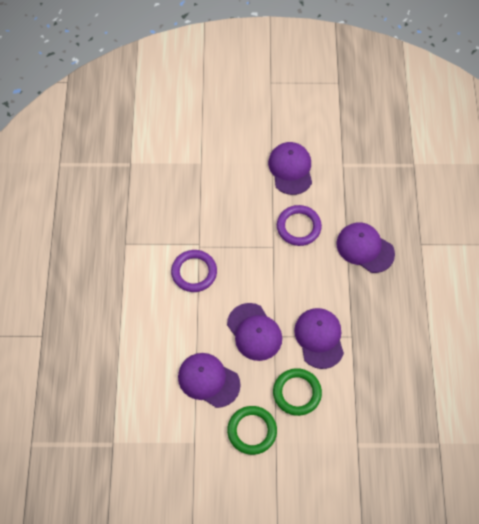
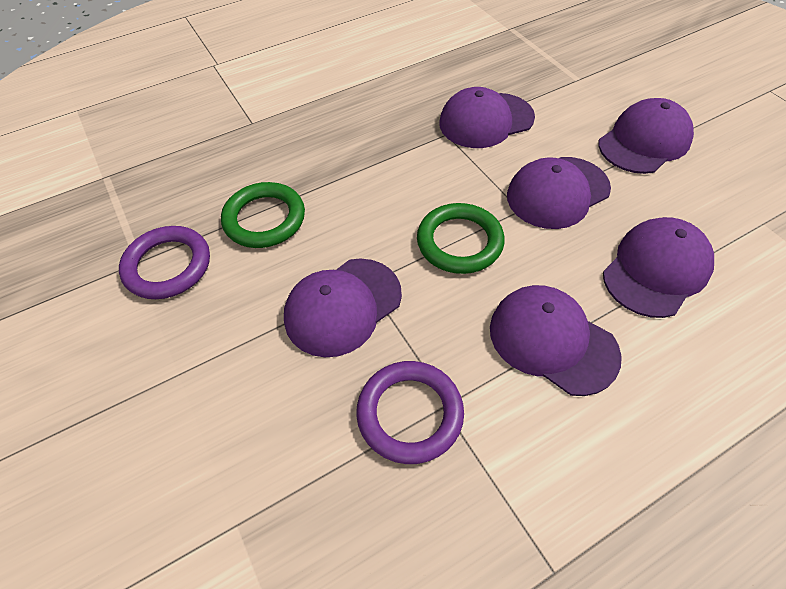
purple cap: 5 -> 6

